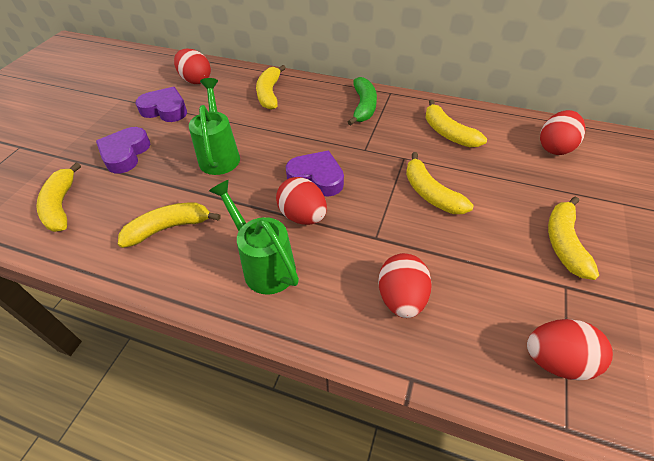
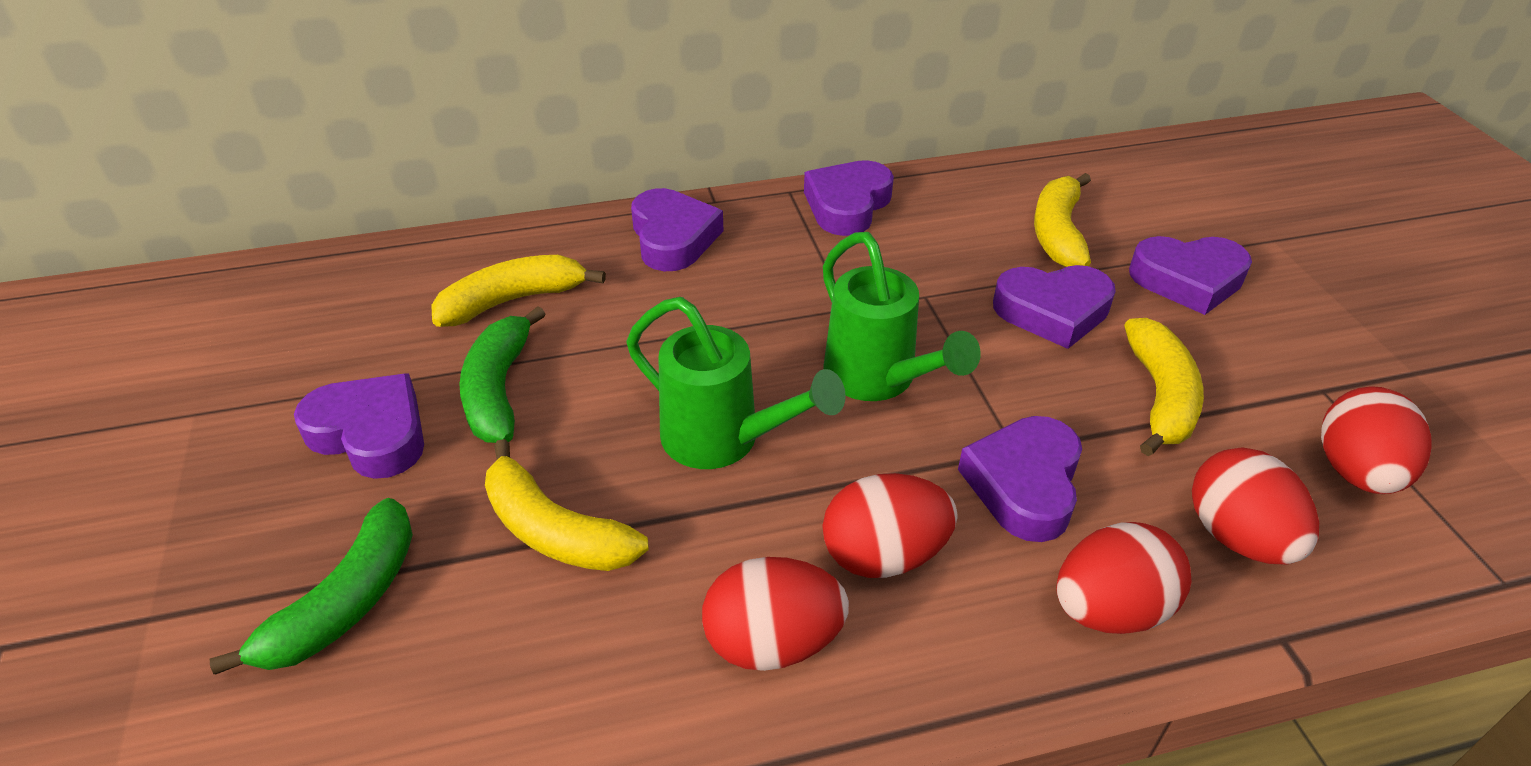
green banana: 1 -> 2
purple heart: 3 -> 6
yellow banana: 6 -> 4

